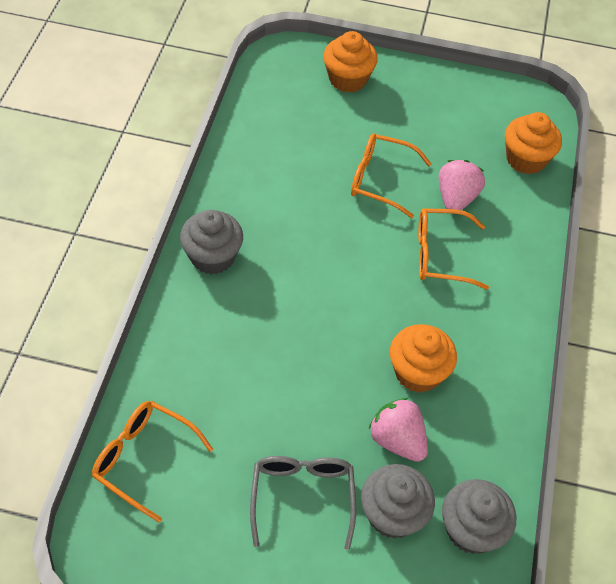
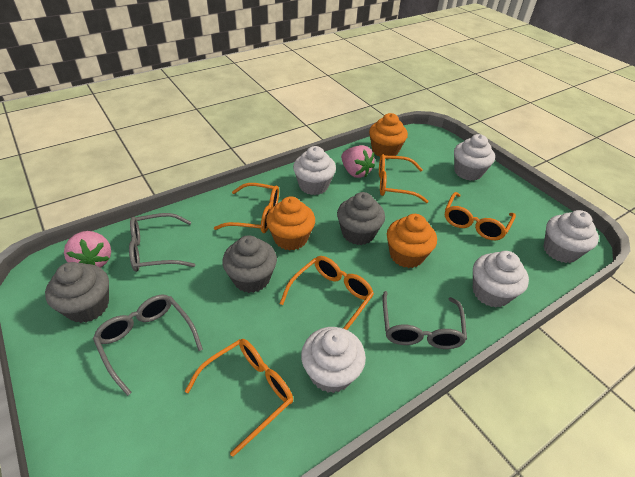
grey glasses: 1 -> 3
orange glasses: 3 -> 5
white cupcake: 0 -> 5

